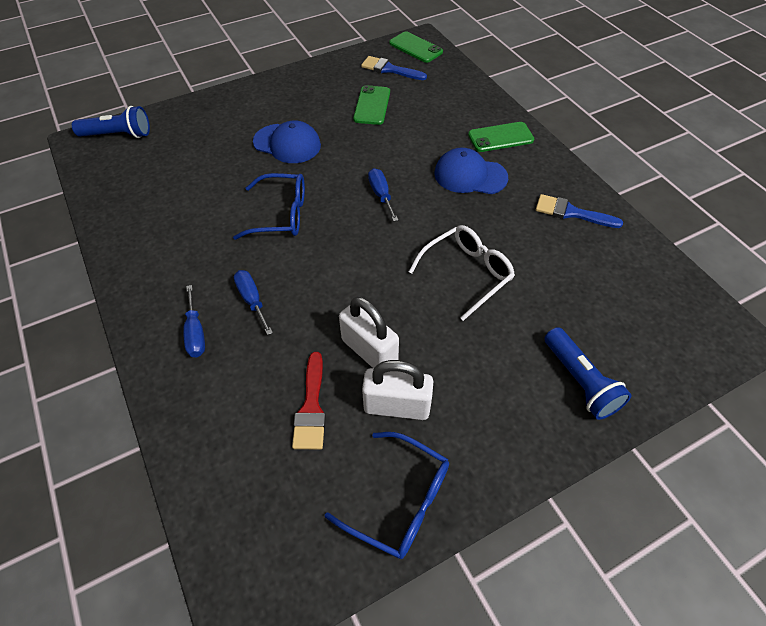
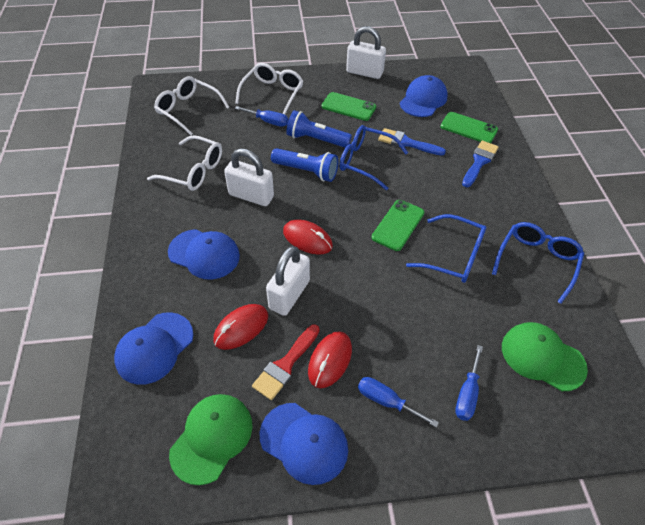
blue cap: 2 -> 4
blue glasses: 2 -> 3
green cap: 0 -> 2
red mouse: 0 -> 3
white glasses: 1 -> 3
white padlock: 2 -> 3

